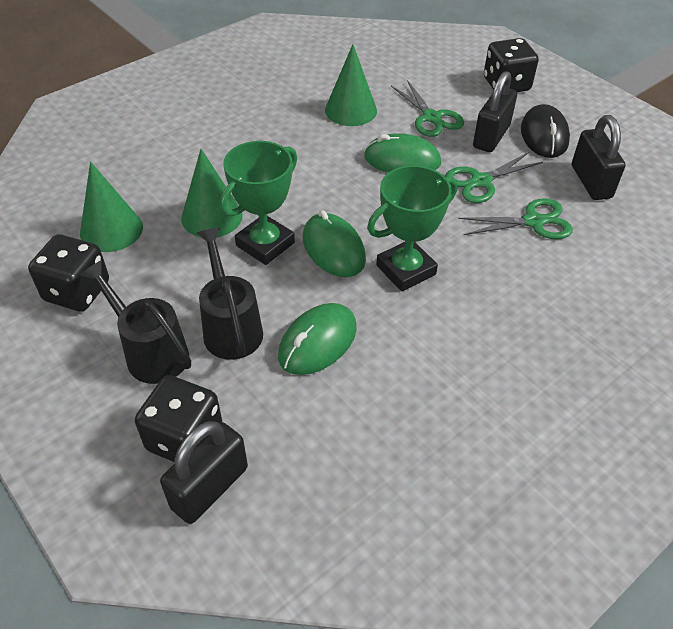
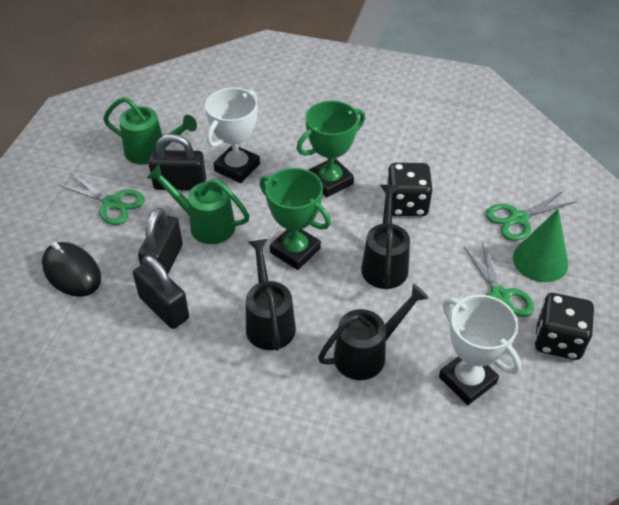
black dice: 3 -> 2
black watering can: 2 -> 3
green cone: 3 -> 1
green mouse: 3 -> 0
green watering can: 0 -> 2
white trophy: 0 -> 2

